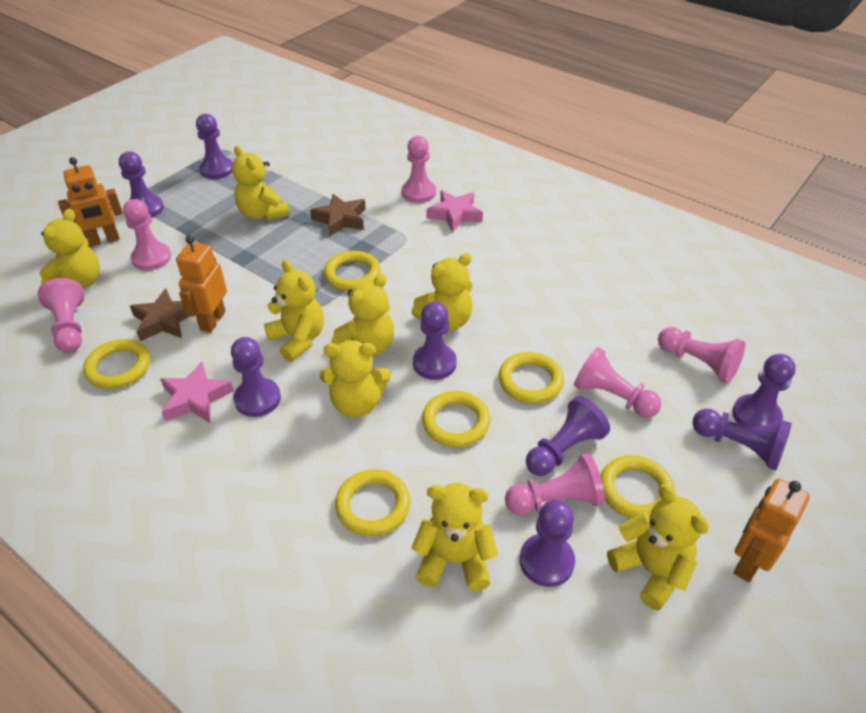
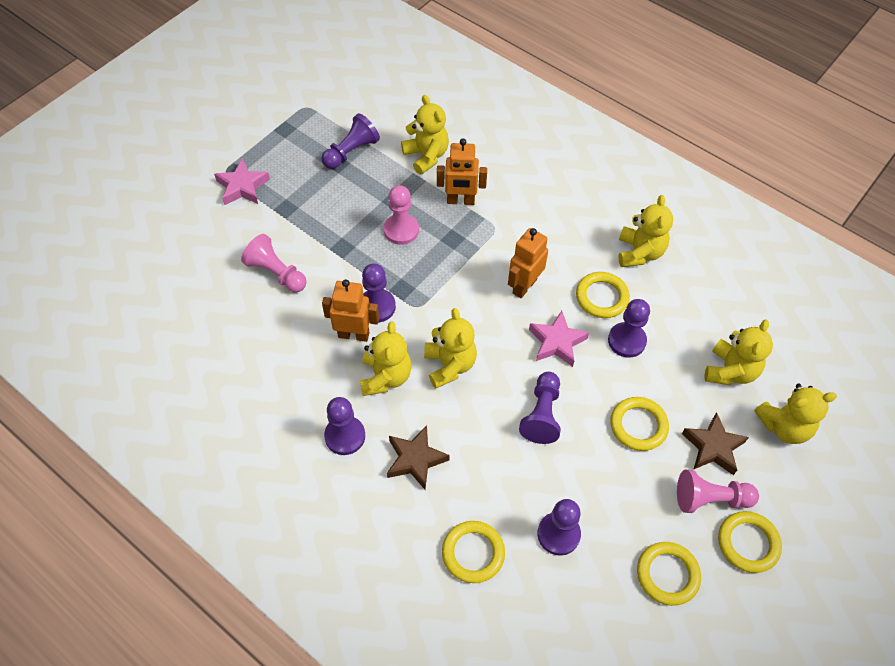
pink pawn: 6 -> 3
purple pawn: 8 -> 6
yellow ring: 6 -> 5
yellow teddy bear: 8 -> 6

